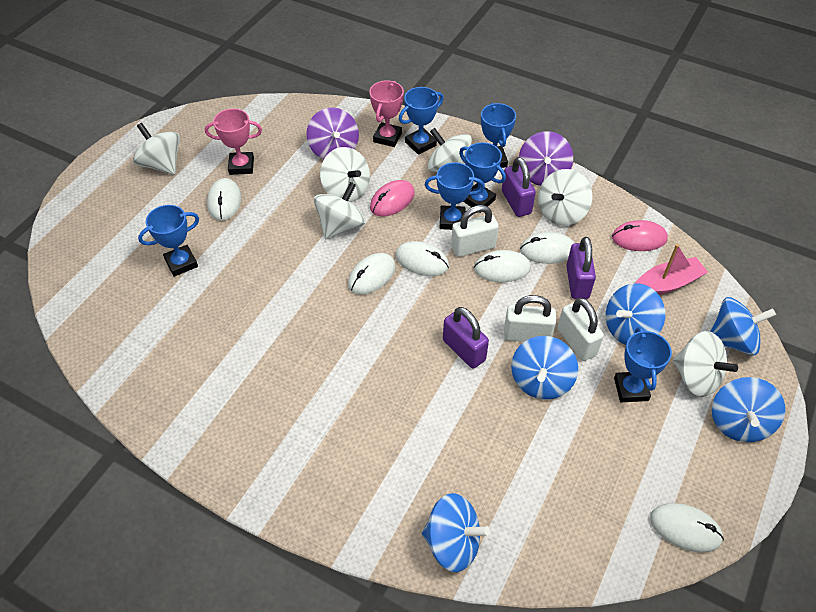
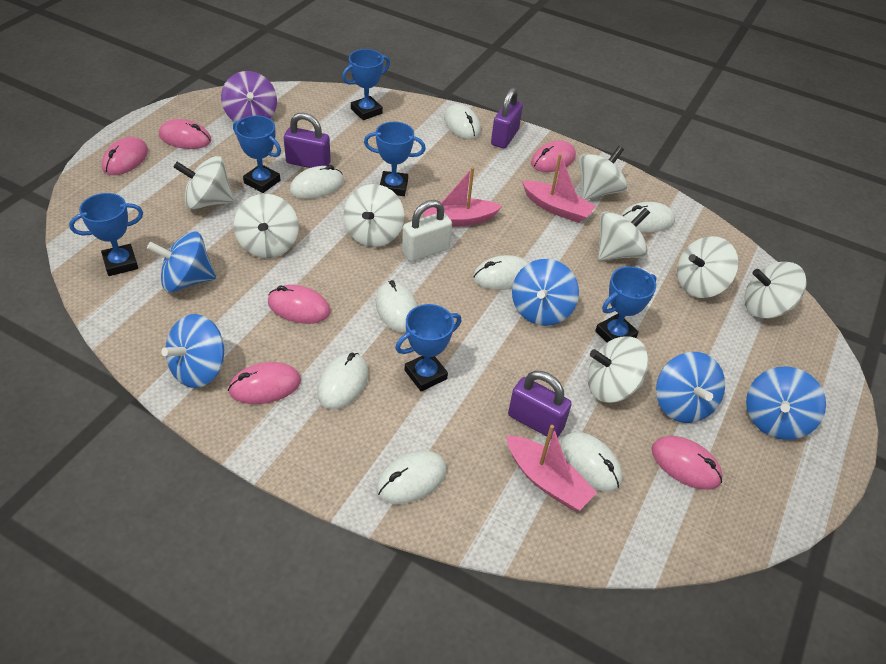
pink boat: 1 -> 3
pink mouse: 2 -> 6
pink trophy: 2 -> 0
purple spinning top: 2 -> 1
white mouse: 6 -> 8
white padlock: 3 -> 1
white spinning top: 6 -> 8

